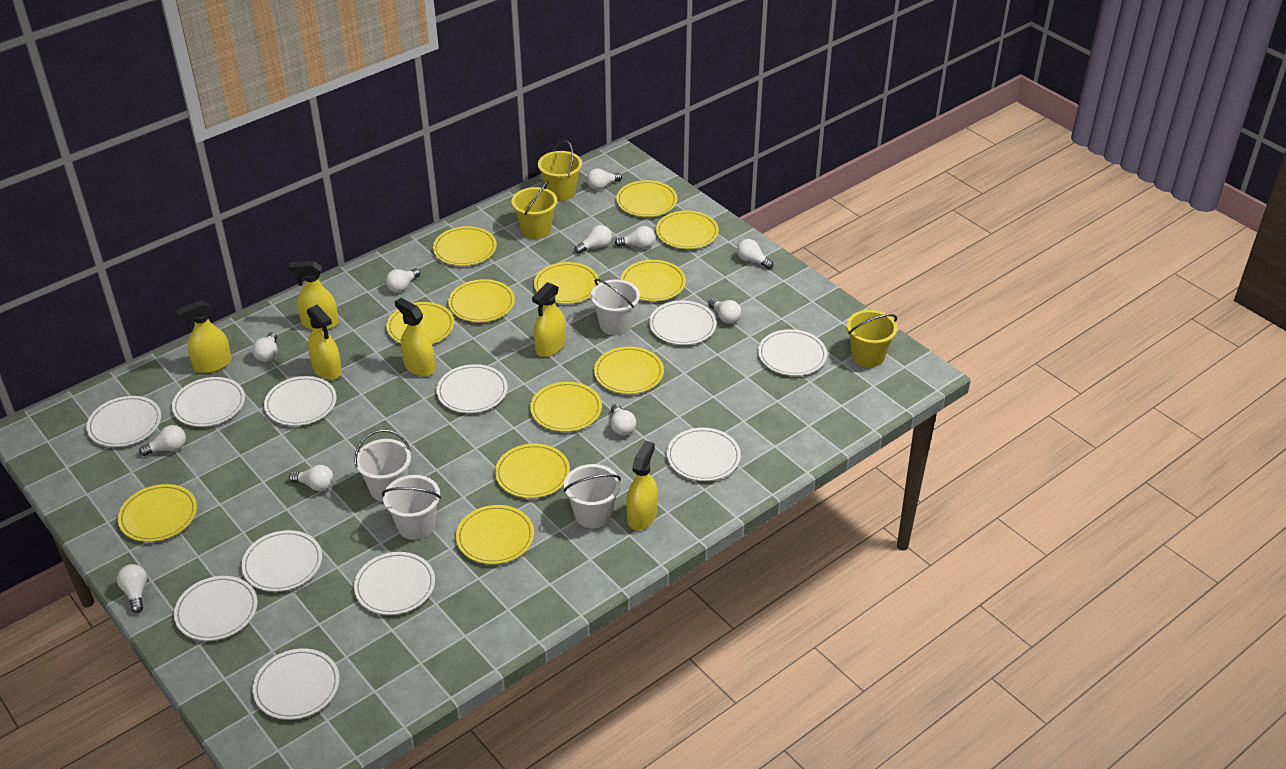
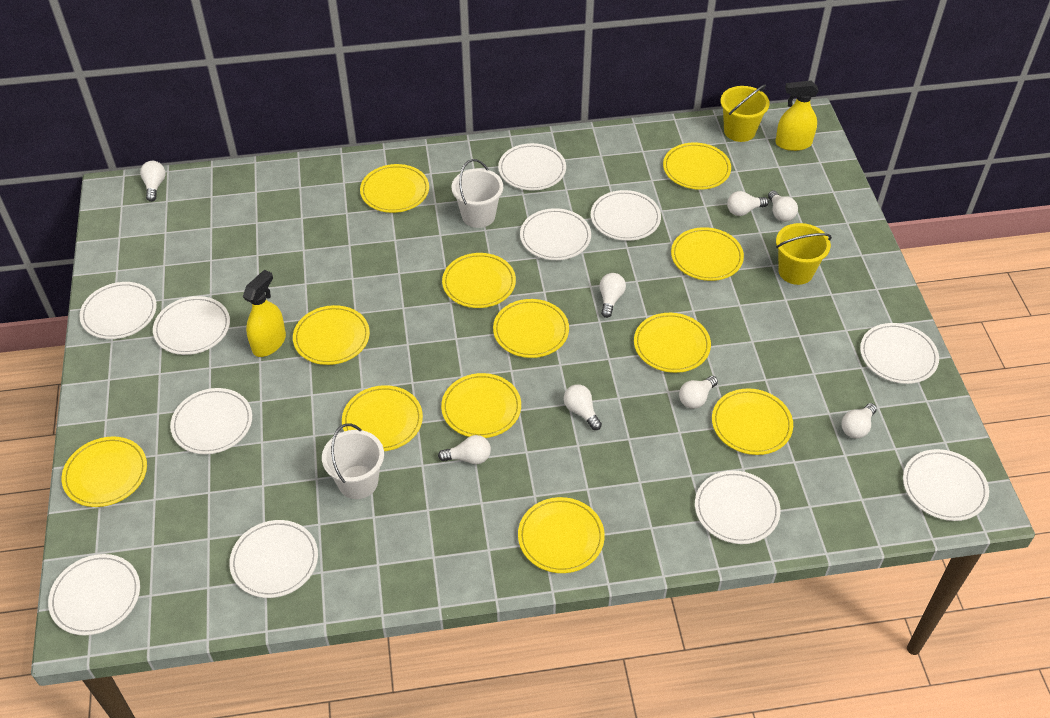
white bucket: 4 -> 2
white light bulb: 11 -> 8
yellow bucket: 3 -> 2
yellow spray bottle: 6 -> 2

